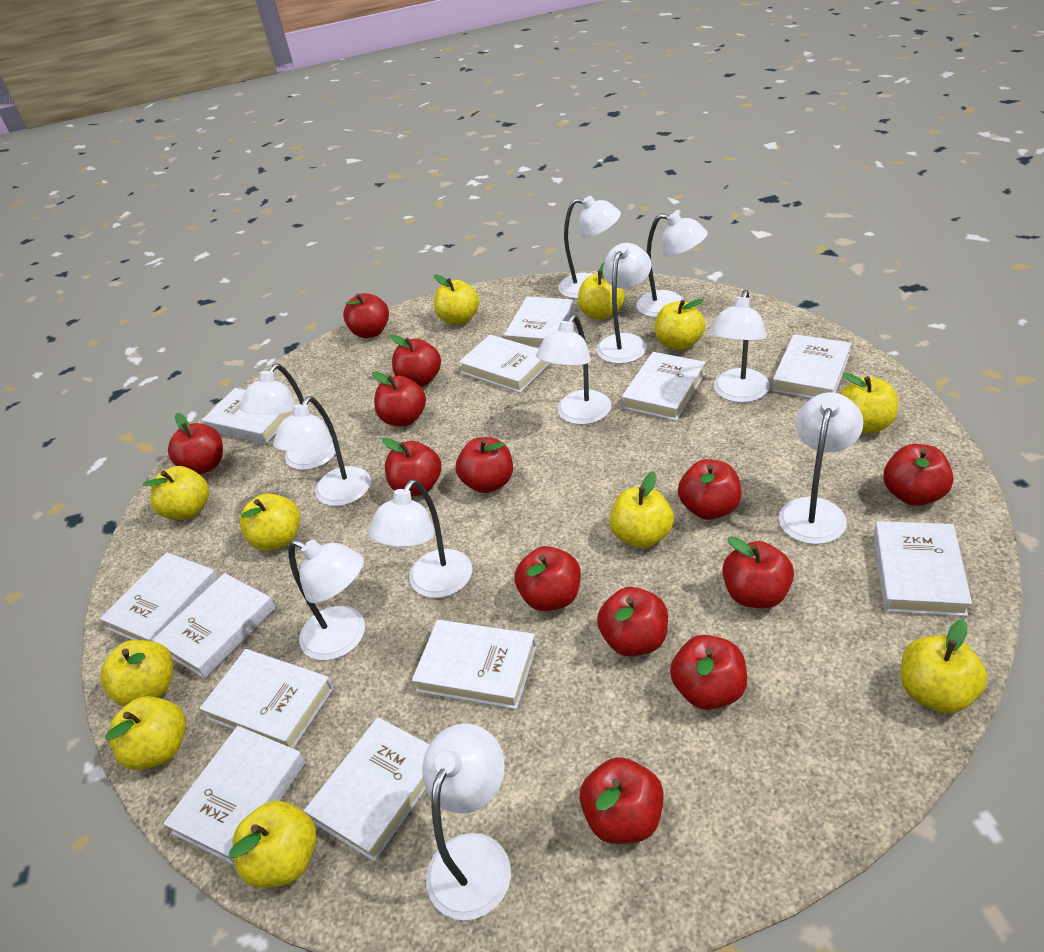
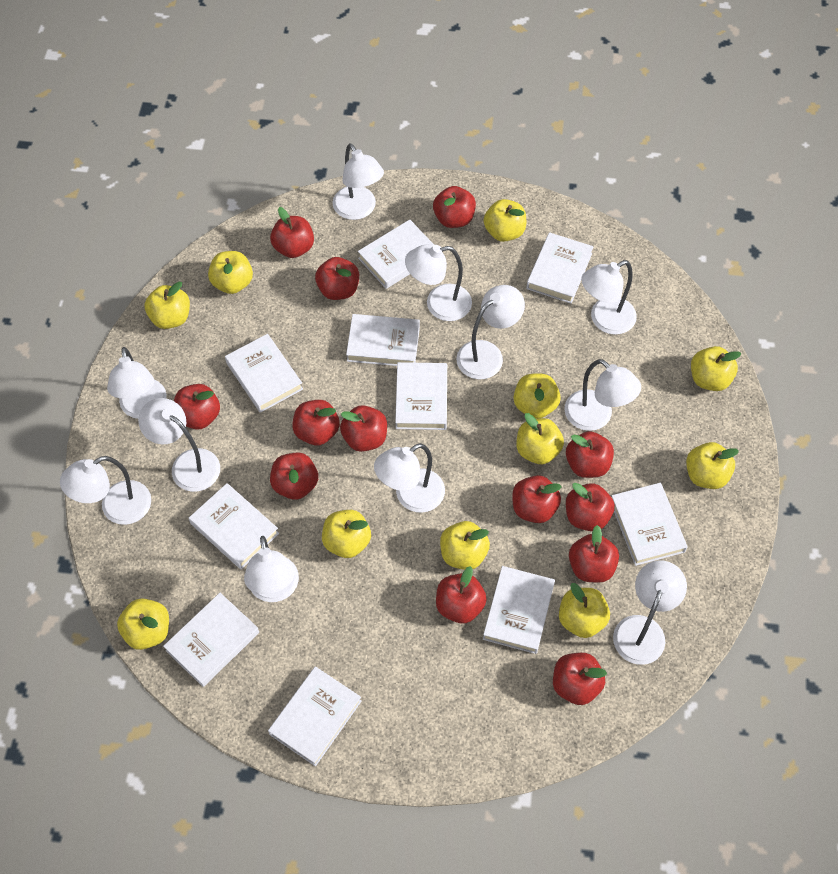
white book: 12 -> 10

